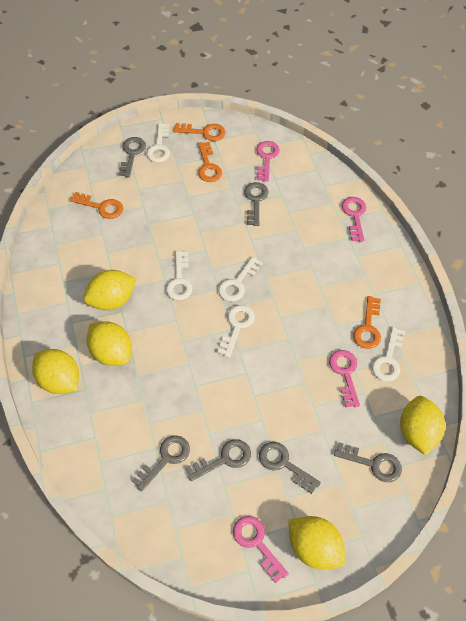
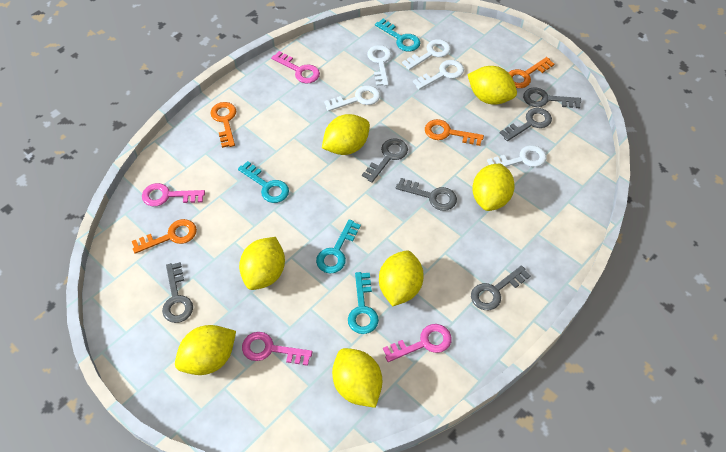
turquoise key: 0 -> 4
yellow lemon: 5 -> 7

